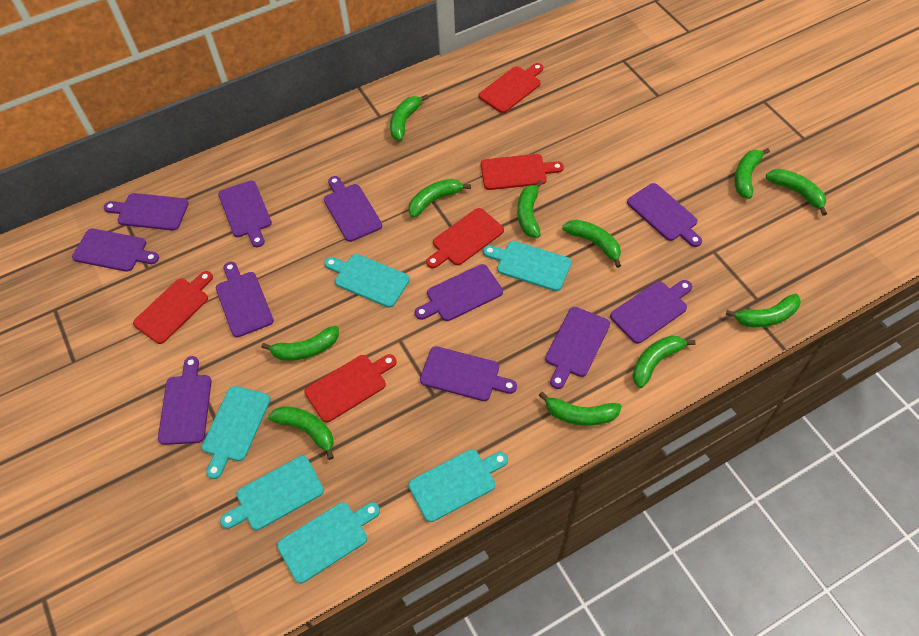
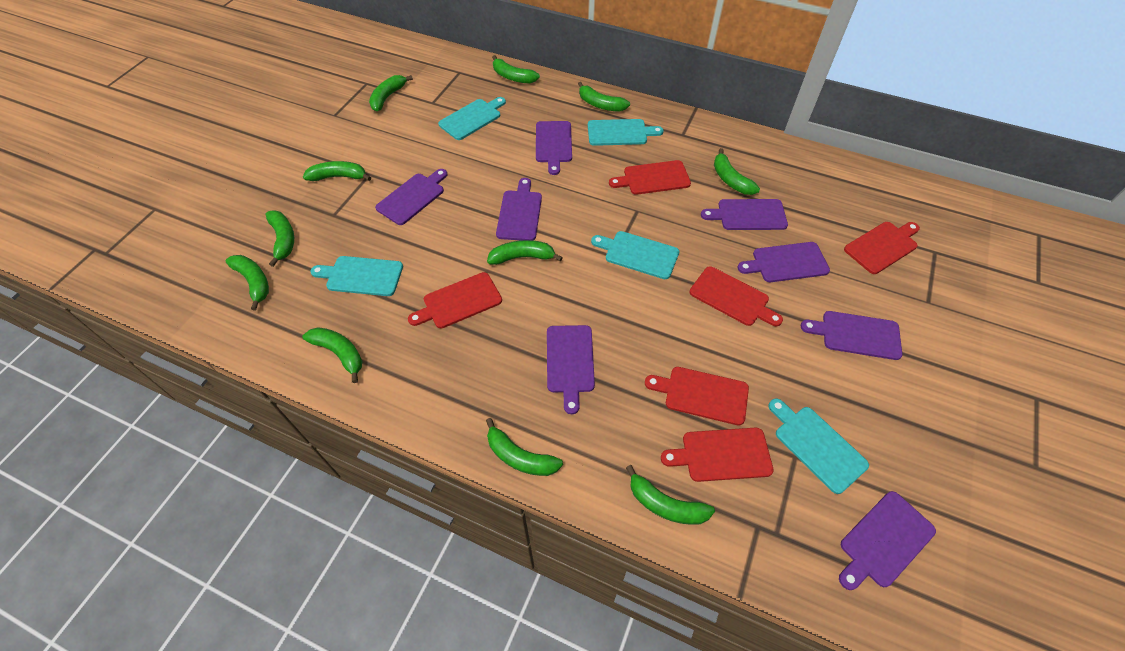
purple cutting board: 11 -> 8
red cutting board: 5 -> 6
turquoise cutting board: 6 -> 5

